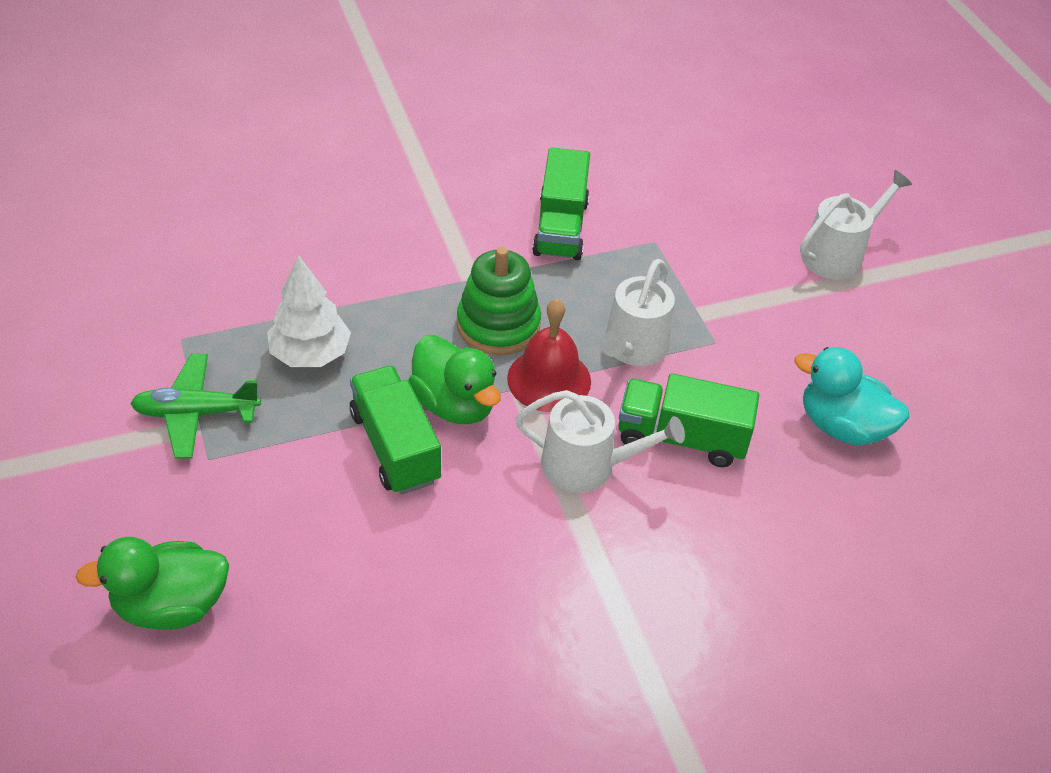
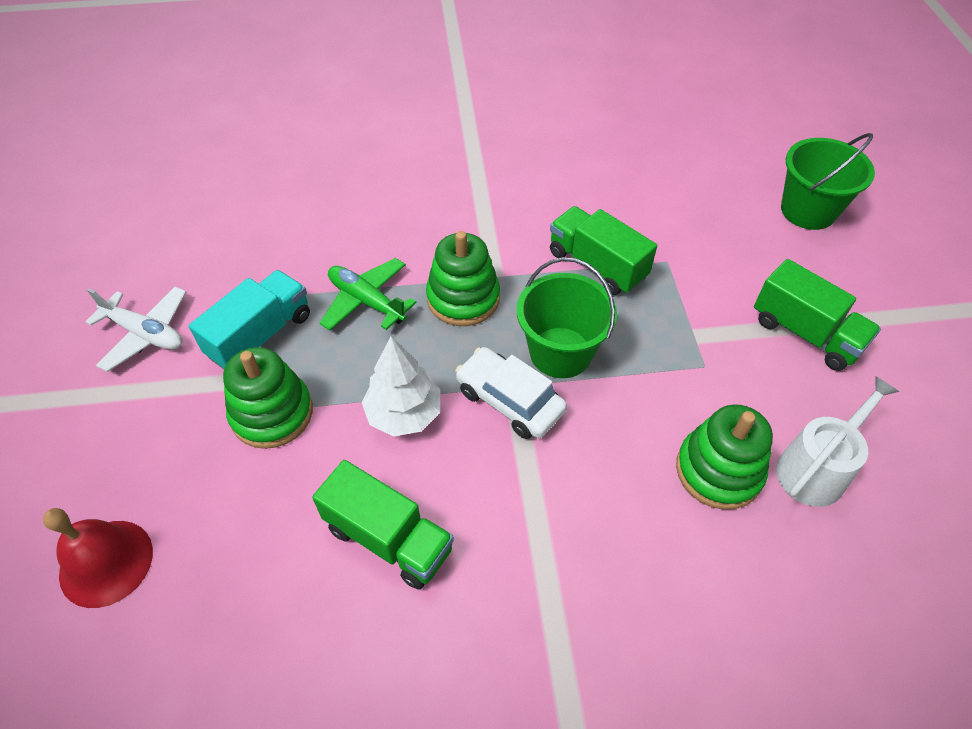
green bucket: 0 -> 2
green duck: 2 -> 0
green stacking toy: 1 -> 3
turquoise duck: 1 -> 0
turquoise truck: 0 -> 1
white car: 0 -> 1
white plane: 0 -> 1
white watering can: 3 -> 1

